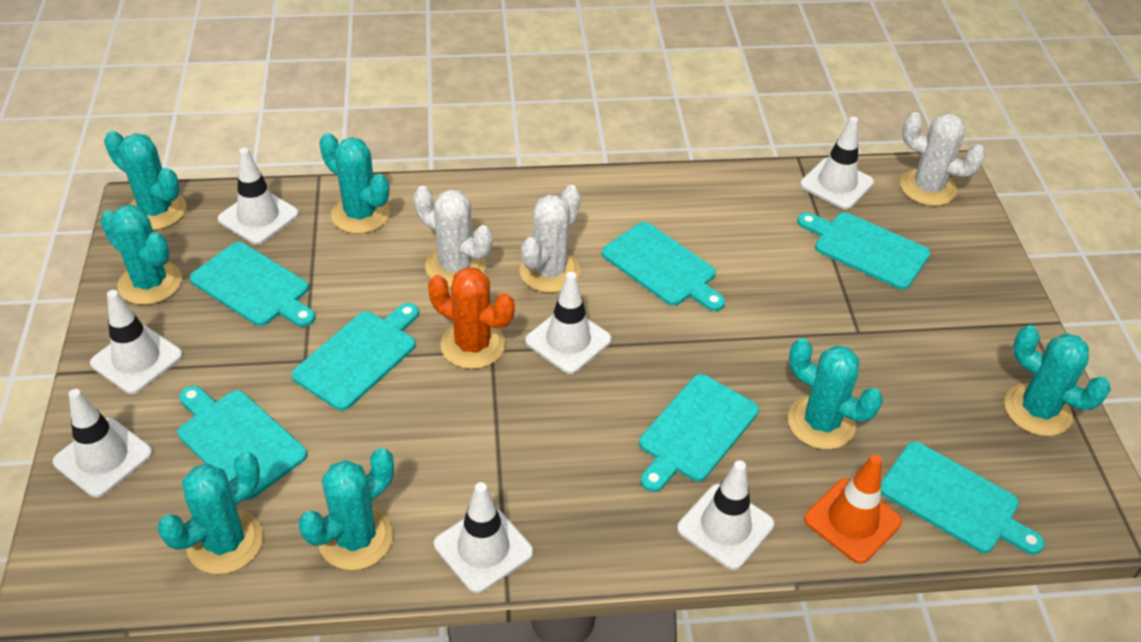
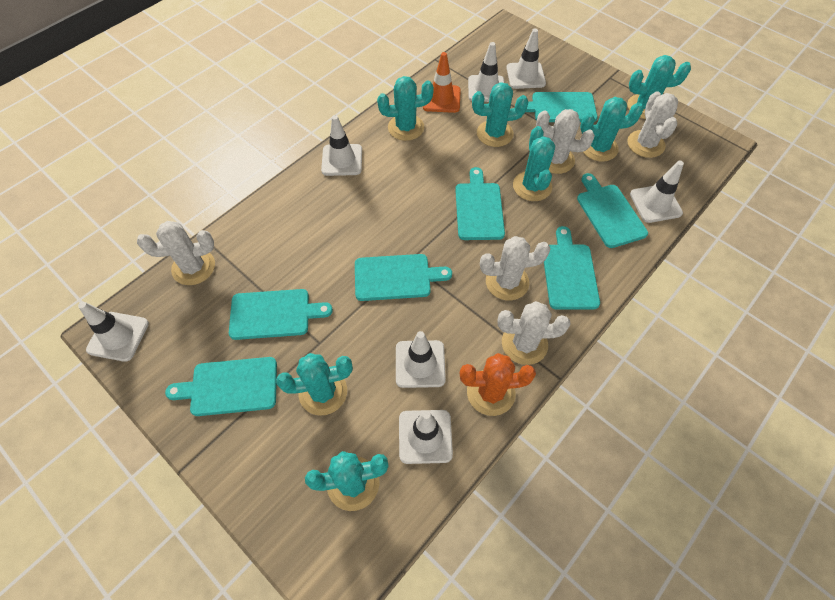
white cactus: 3 -> 5

